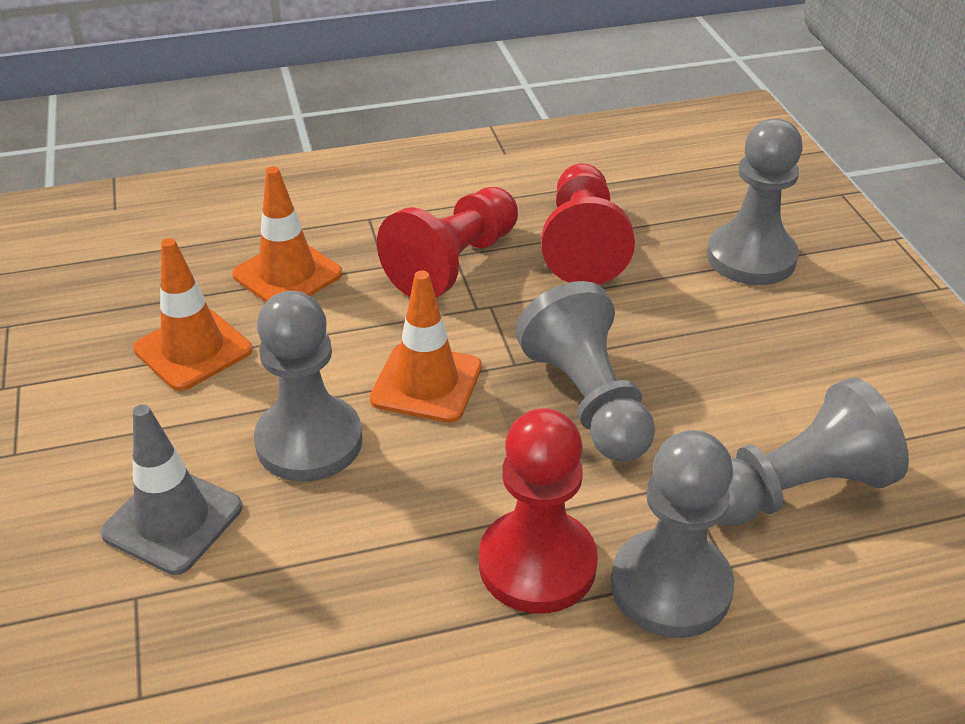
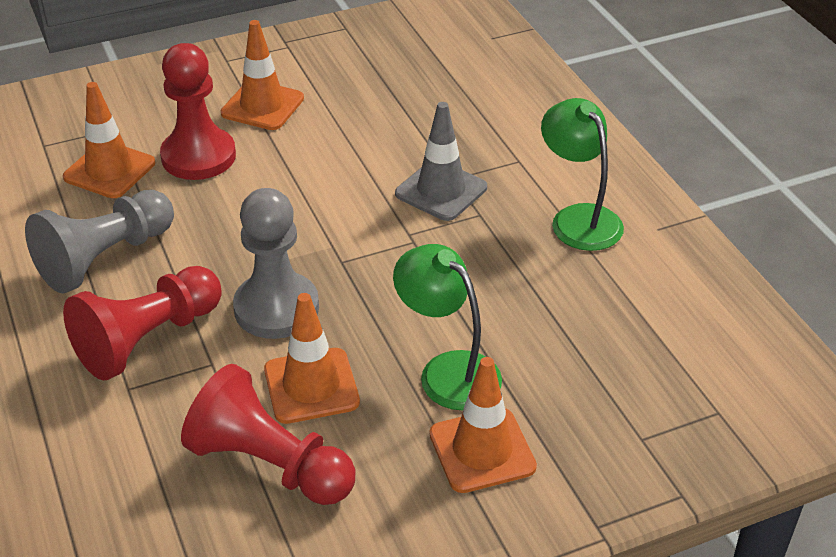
green lamp: 0 -> 2
grey pawn: 5 -> 2
orange traffic cone: 3 -> 4

